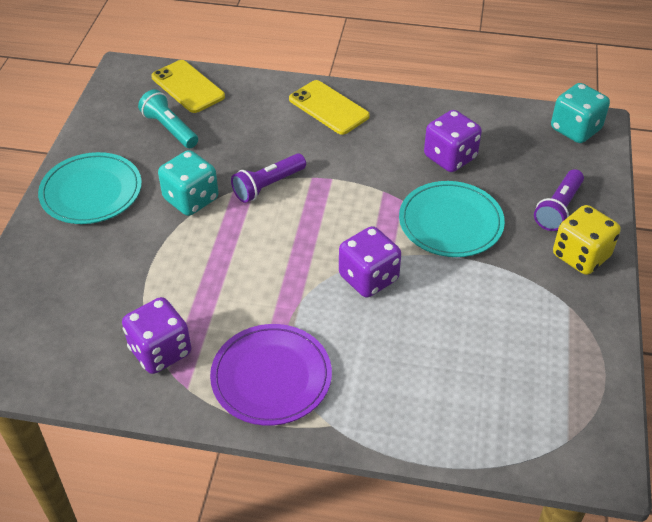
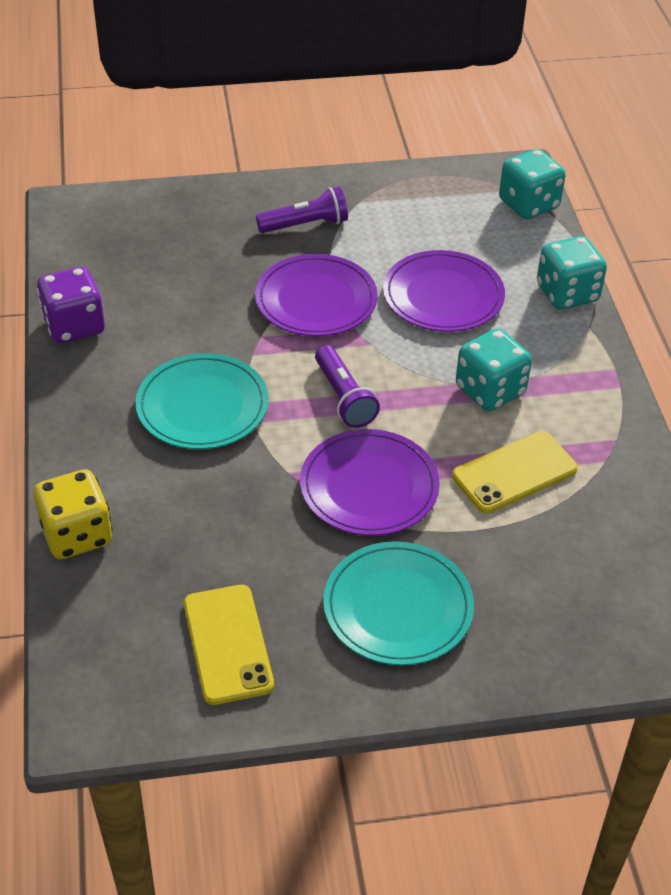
purple dice: 3 -> 1
purple plate: 1 -> 3
turquoise dice: 2 -> 3
turquoise flashlight: 1 -> 0

